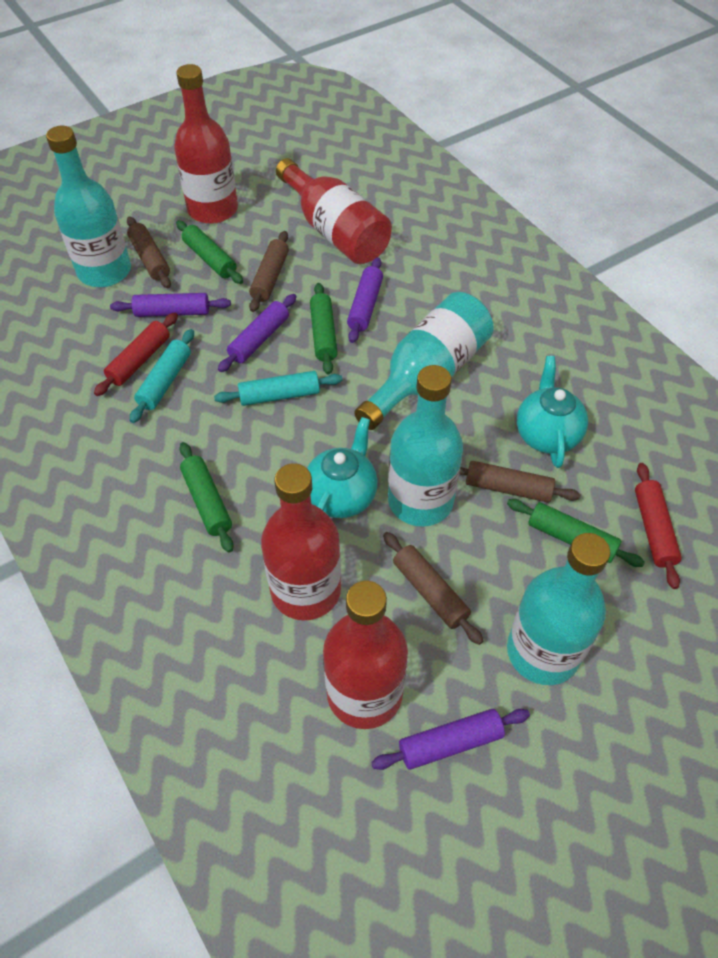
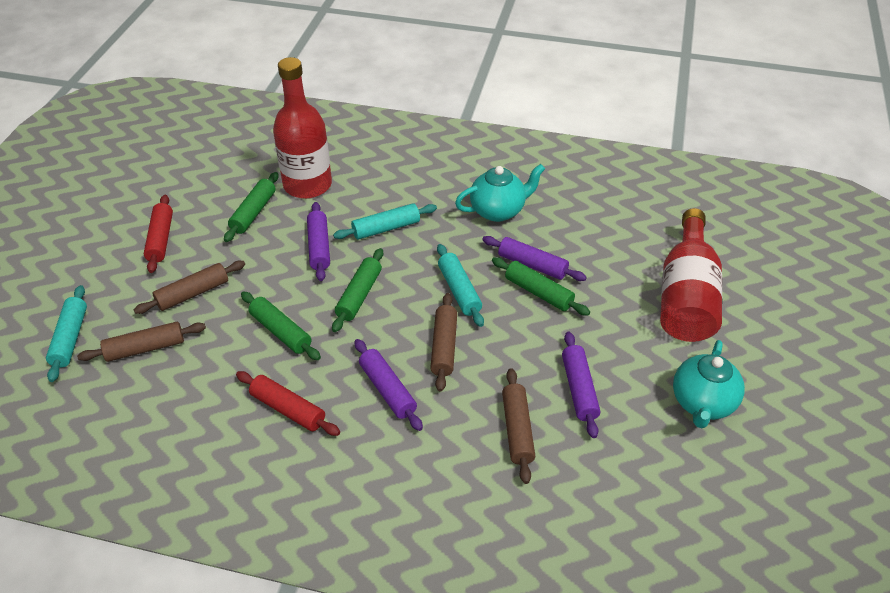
red bottle: 4 -> 2
turquoise bottle: 4 -> 0
turquoise rolling pin: 2 -> 3

